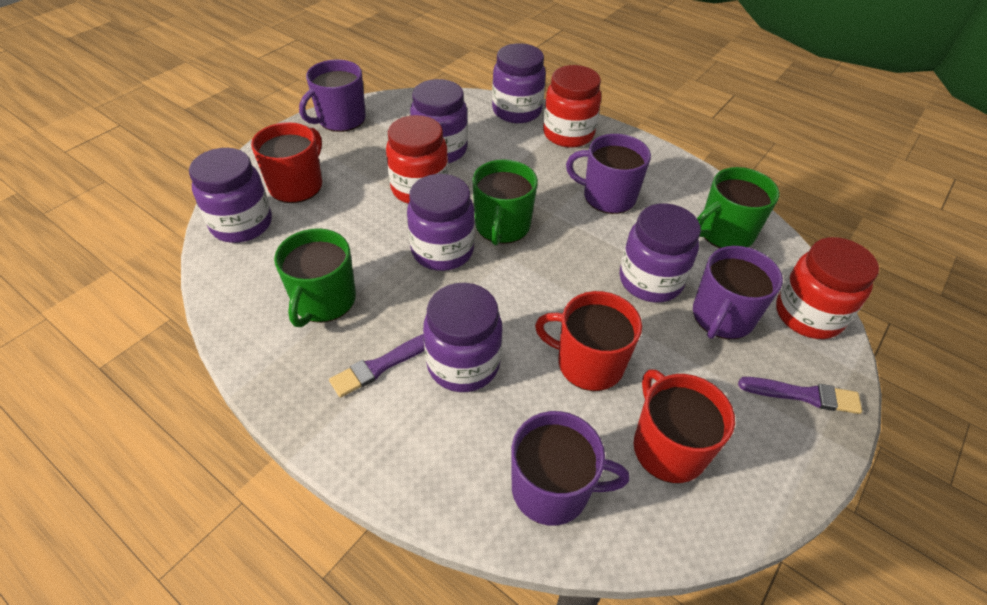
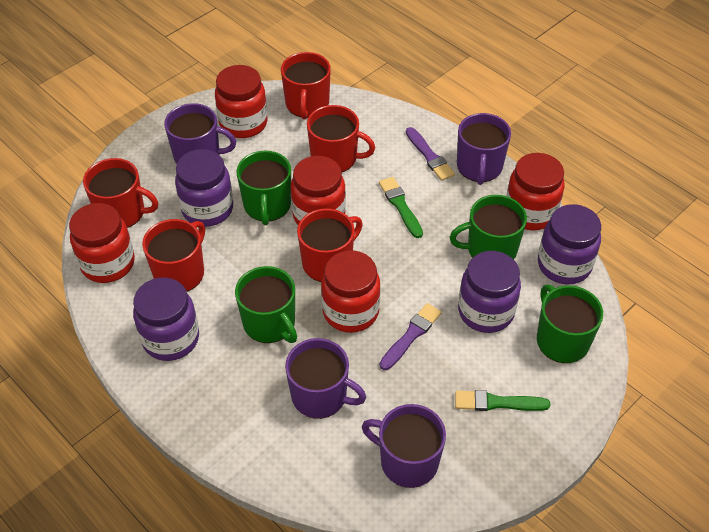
green brush: 0 -> 2
green mug: 3 -> 4
purple jar: 6 -> 4
red jar: 3 -> 5
red mug: 3 -> 5

